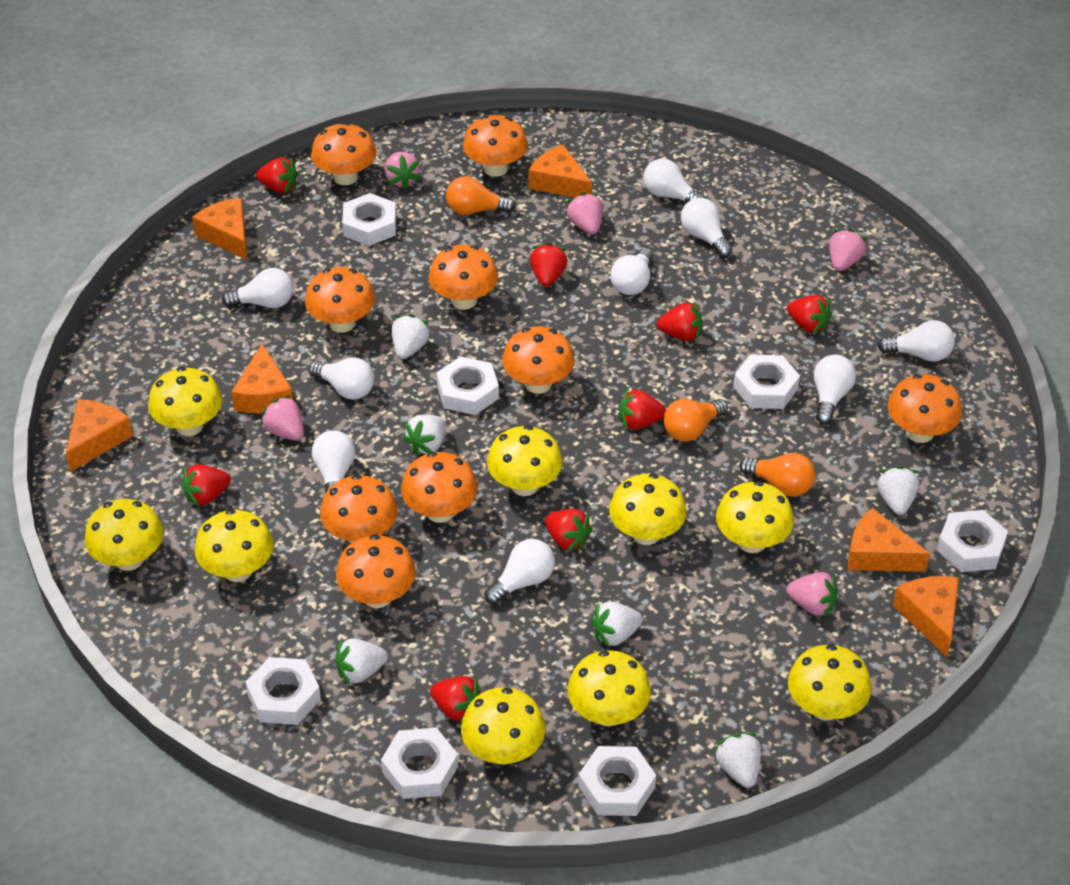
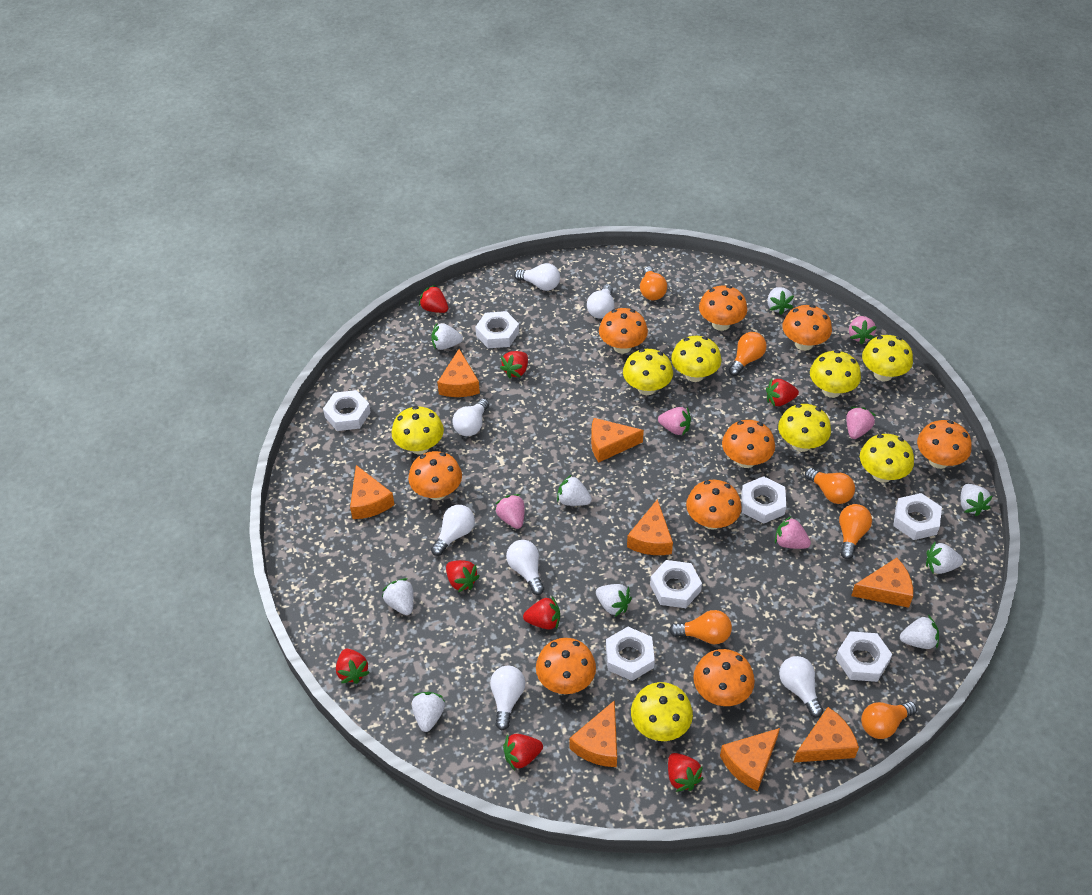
orange cheese: 6 -> 8
orange light bulb: 3 -> 6
white light bulb: 9 -> 7
white strawberry: 6 -> 9
yellow mushroom: 9 -> 8

